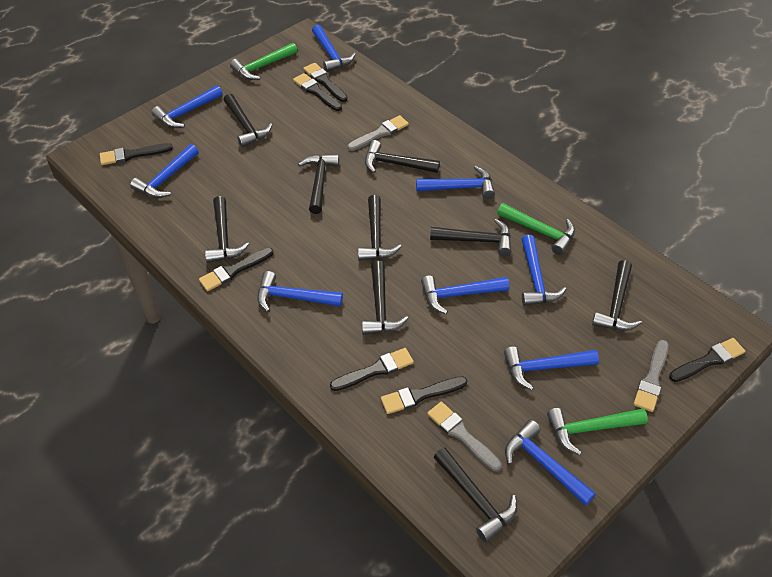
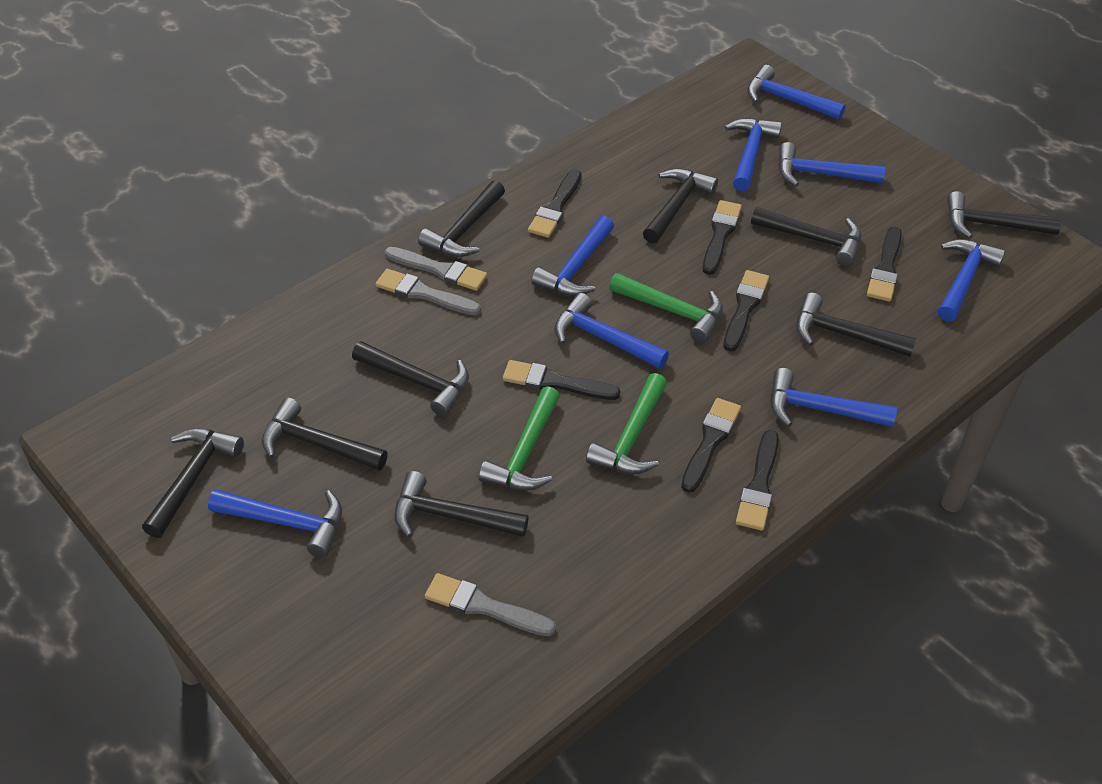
blue hammer: 9 -> 8

